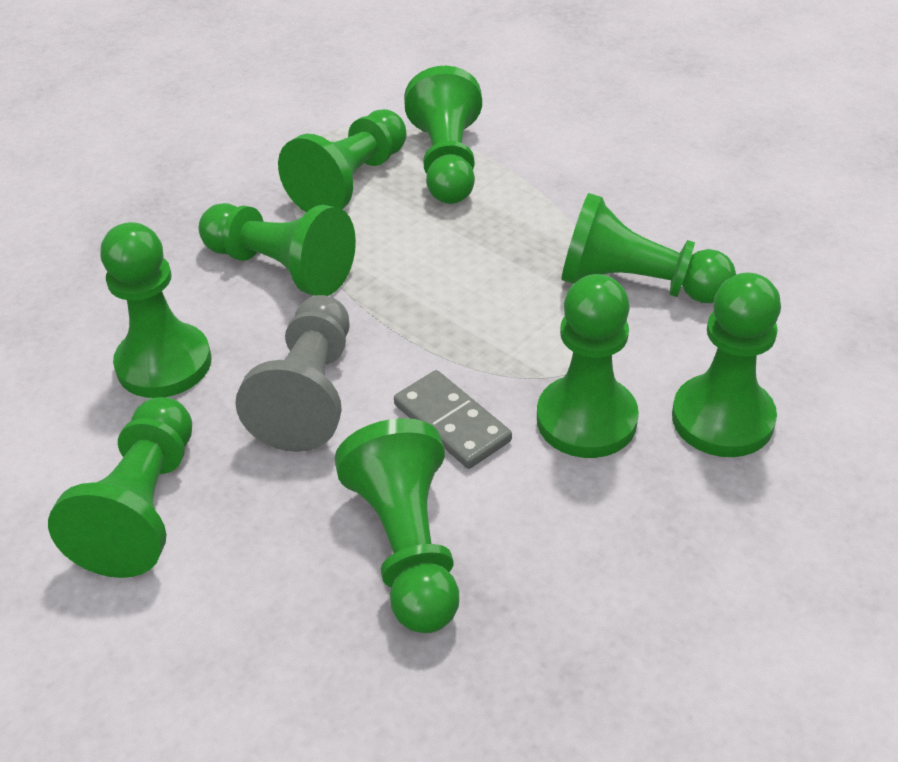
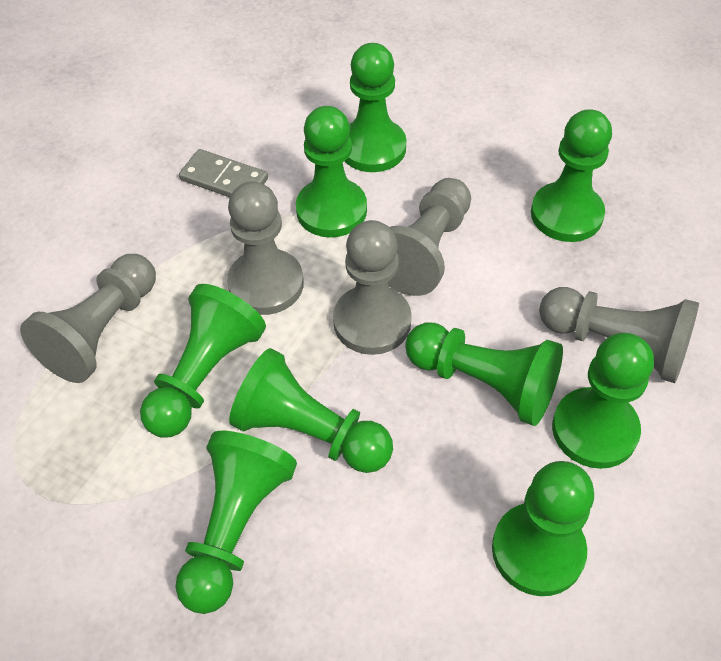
grey pawn: 1 -> 5

